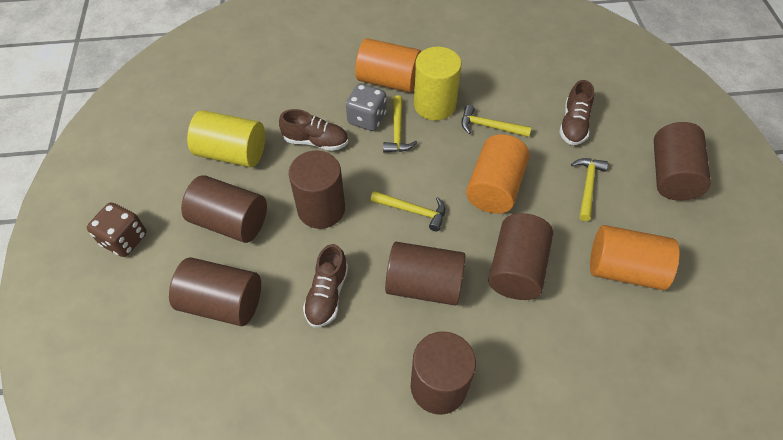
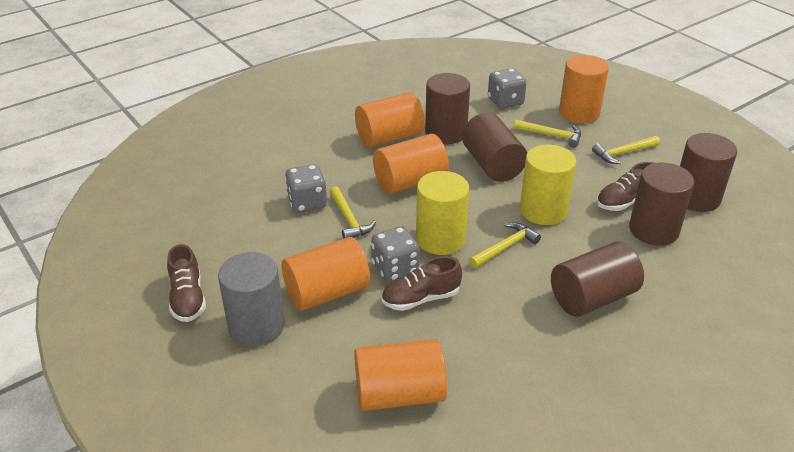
brown cylinder: 7 -> 5
brown dice: 1 -> 0
grey cylinder: 0 -> 1
grey dice: 1 -> 3
orange cylinder: 3 -> 5

